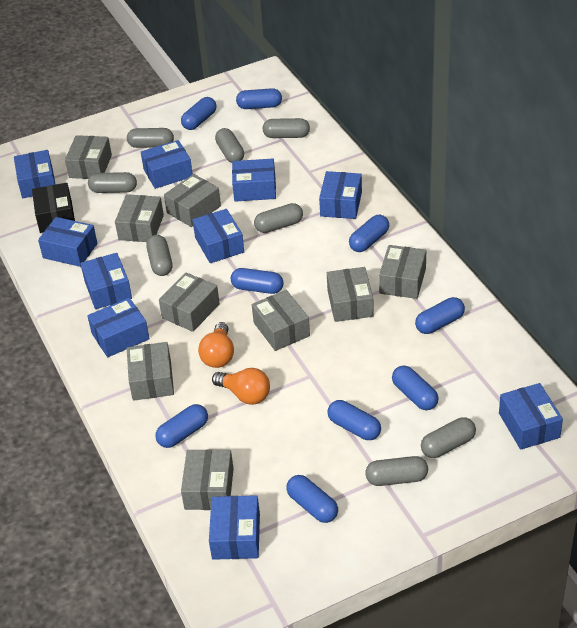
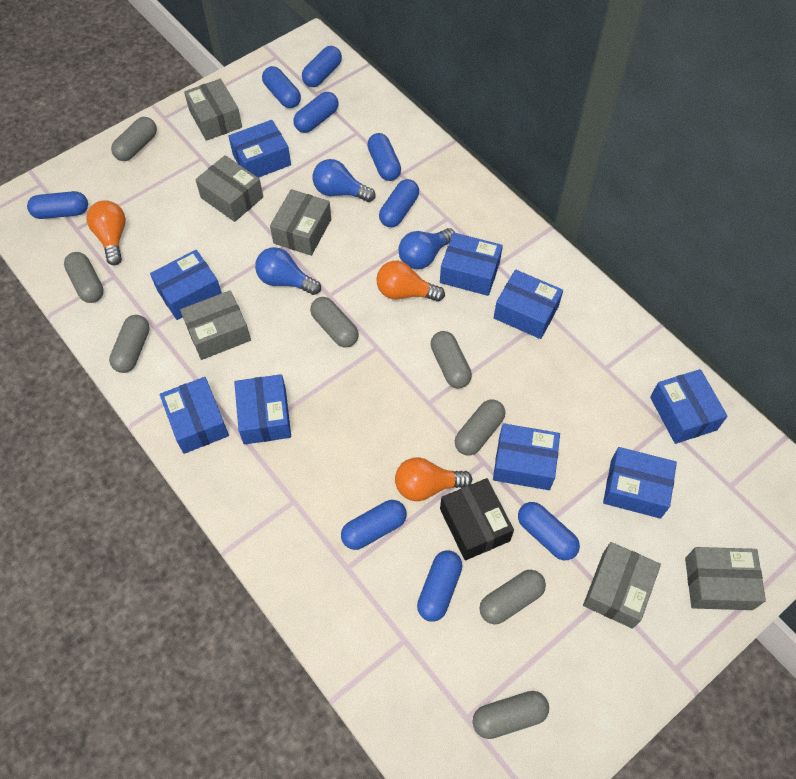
blue box: 10 -> 9
blue light bulb: 0 -> 3
grey box: 9 -> 6
orange light bulb: 2 -> 3

